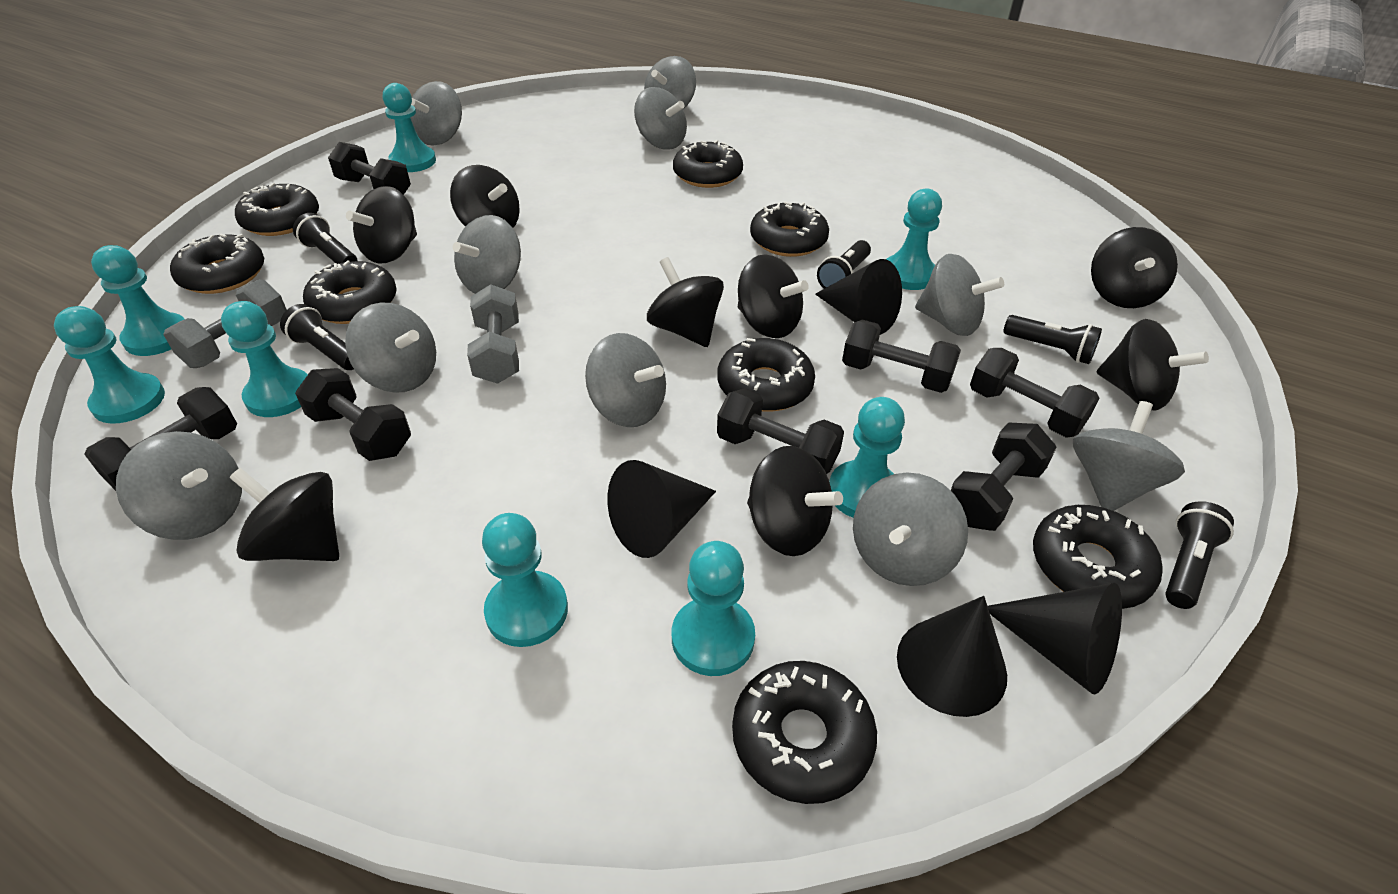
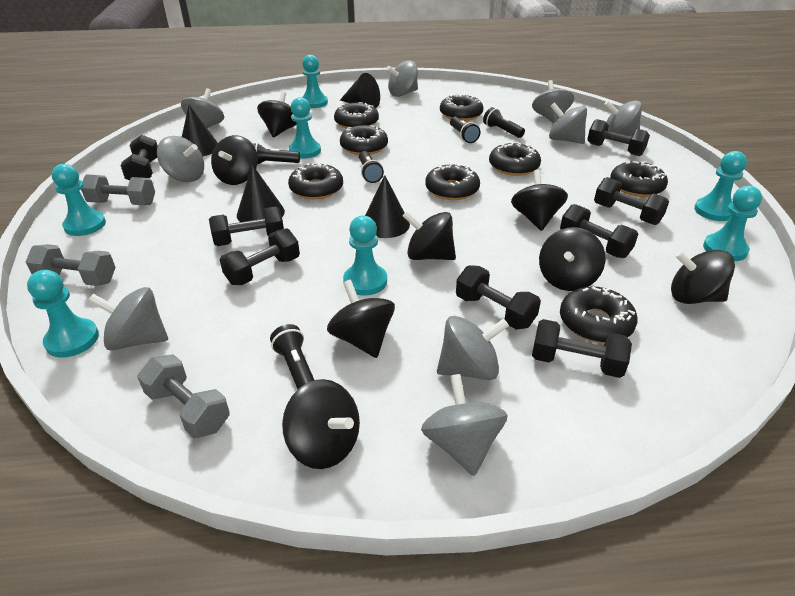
black dumbbell: 7 -> 8
grey dumbbell: 2 -> 3
grey spinning top: 10 -> 9
turquoise pawn: 8 -> 7

